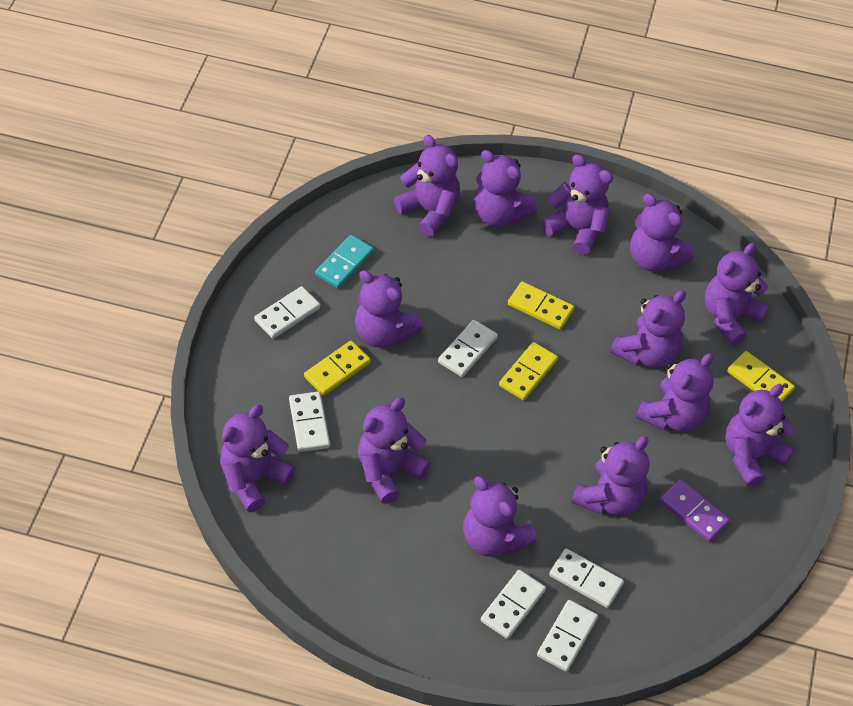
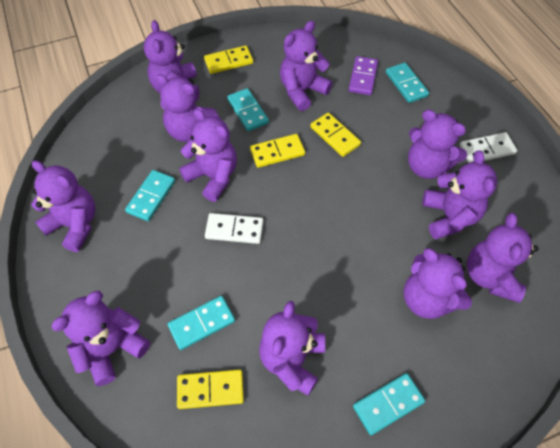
purple teddy bear: 13 -> 11
turquoise domino: 1 -> 5
white domino: 6 -> 2

